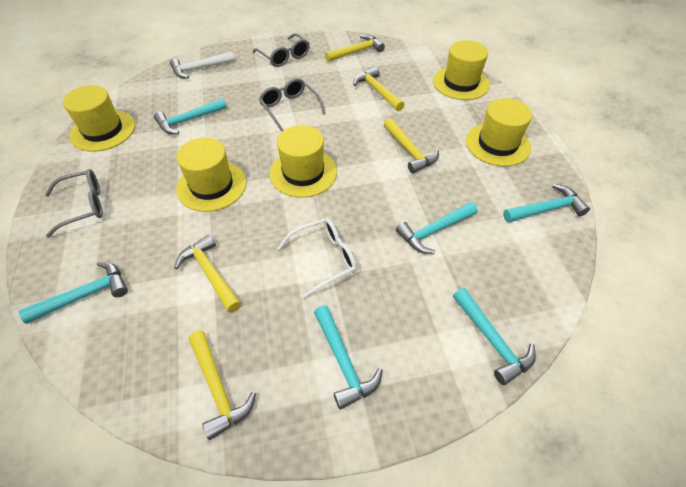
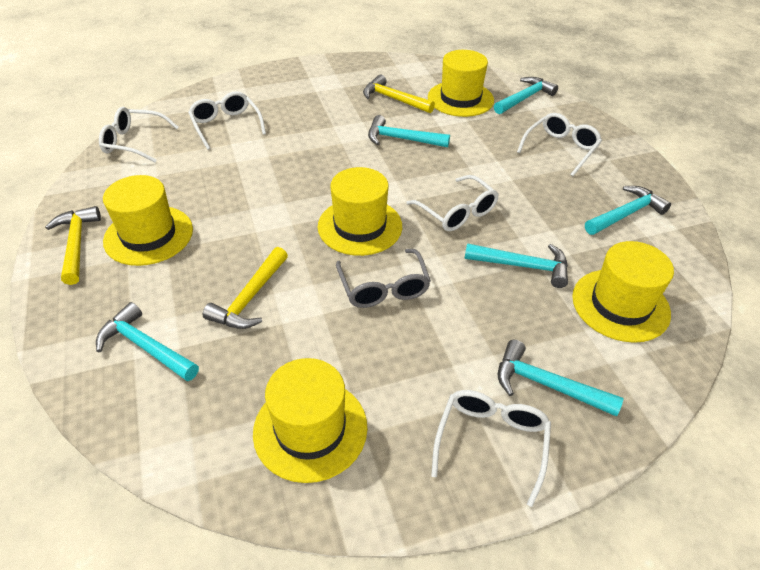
grey glasses: 3 -> 1
white glasses: 1 -> 5
white hammer: 1 -> 0
yellow hammer: 5 -> 3

